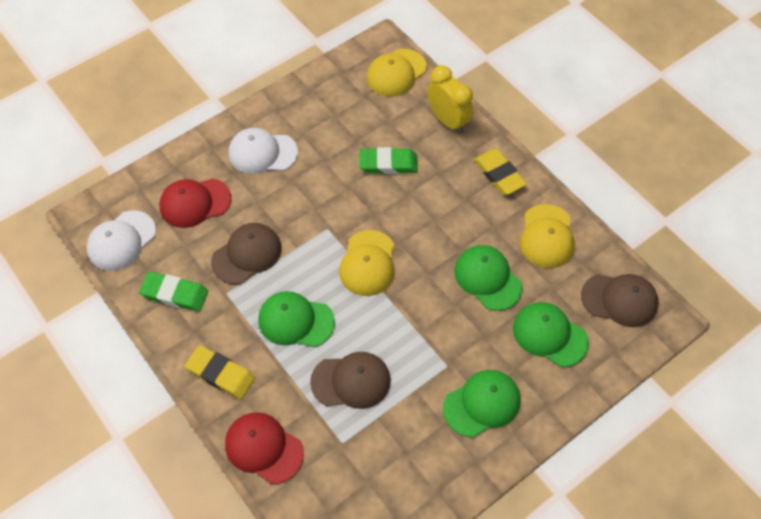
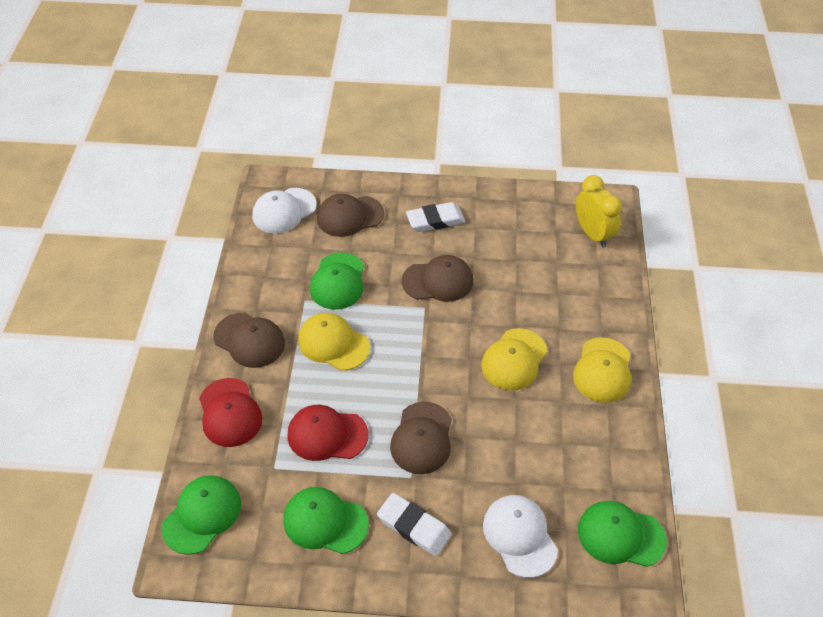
brown cap: 3 -> 4
green eraser: 2 -> 0
white eraser: 0 -> 2
yellow eraser: 2 -> 0

